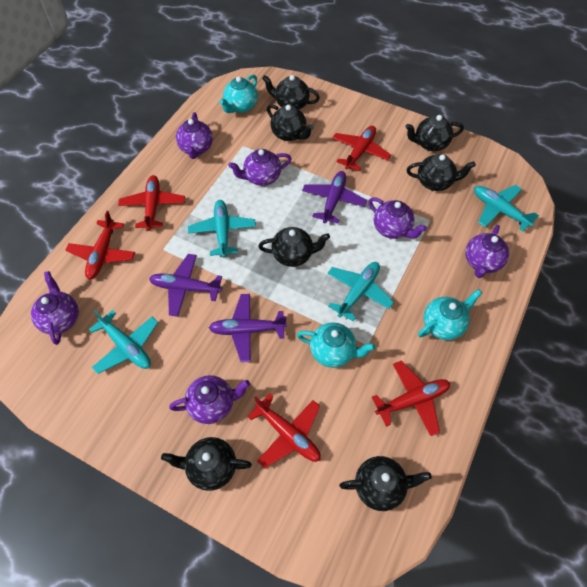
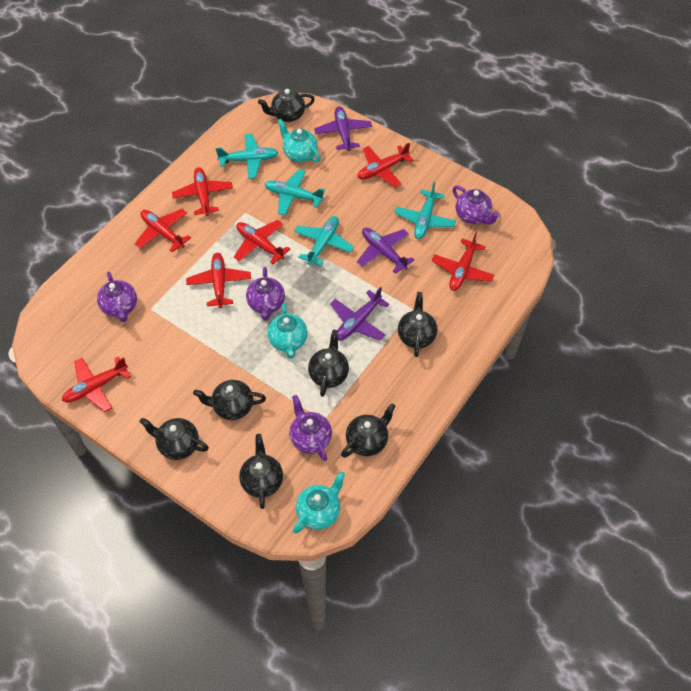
purple teapot: 6 -> 4
red plane: 5 -> 7

